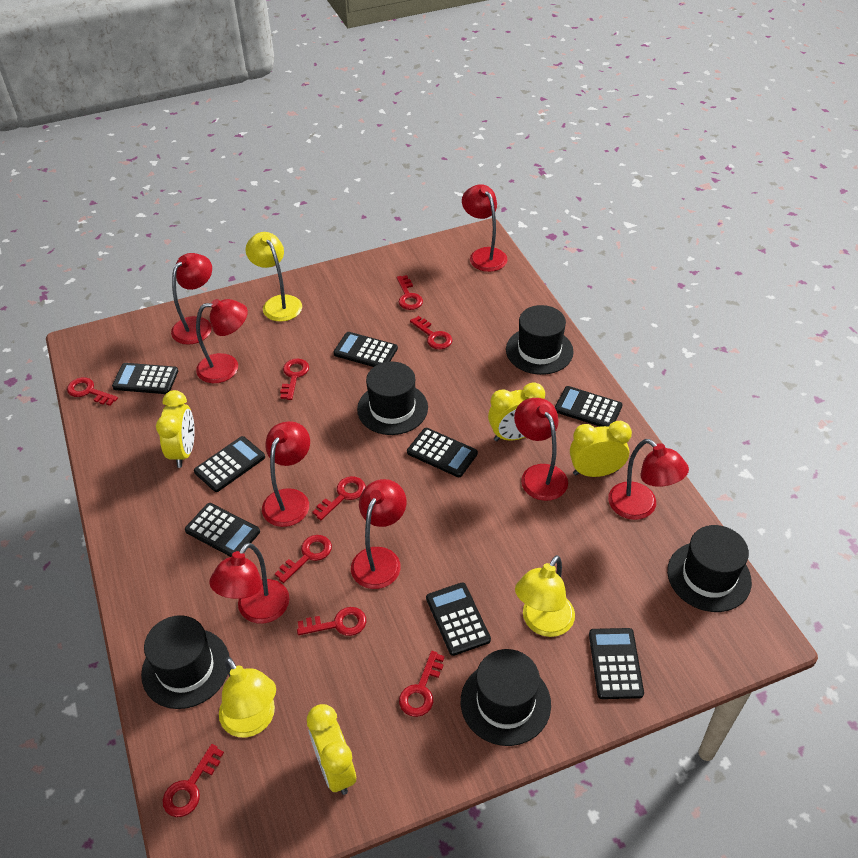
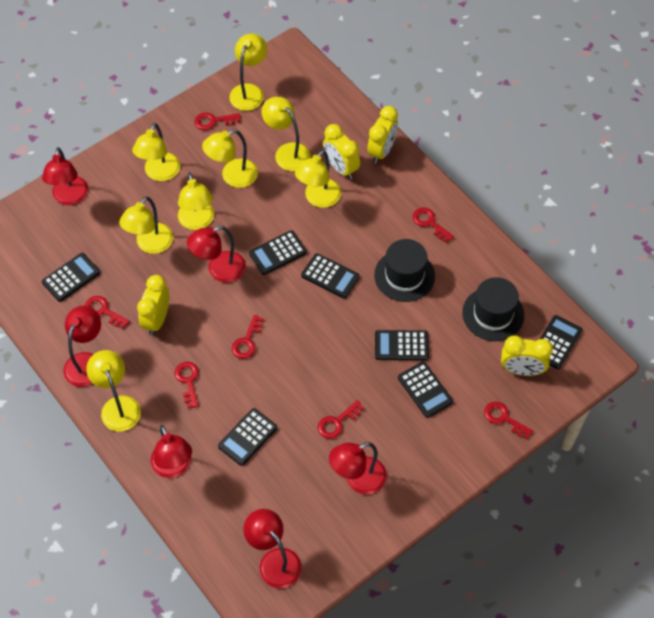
black calculator: 8 -> 7
black hat: 5 -> 2
red key: 9 -> 7
red lamp: 8 -> 6
yellow lamp: 3 -> 8

